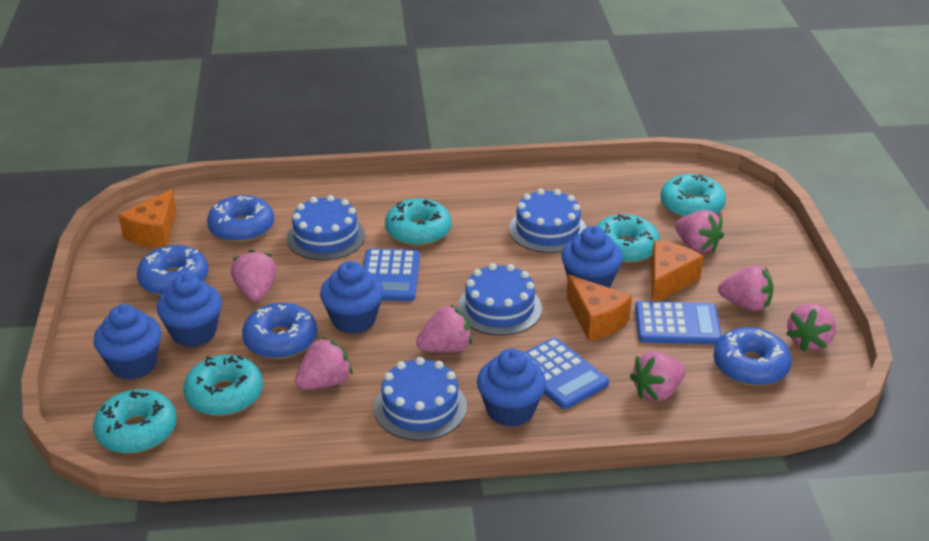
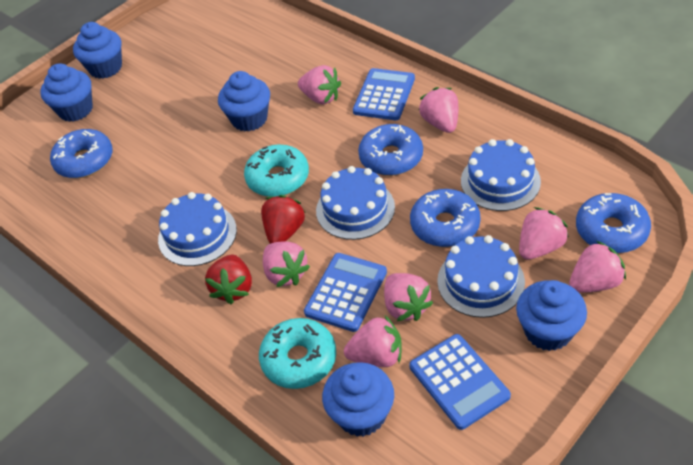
orange cheese: 3 -> 0
red strawberry: 0 -> 2
turquoise donut: 5 -> 2

